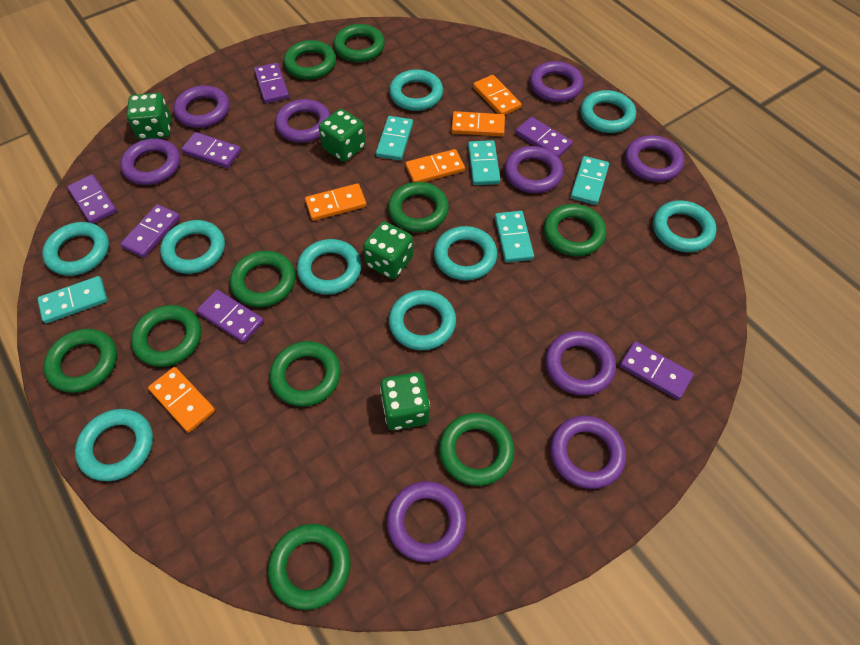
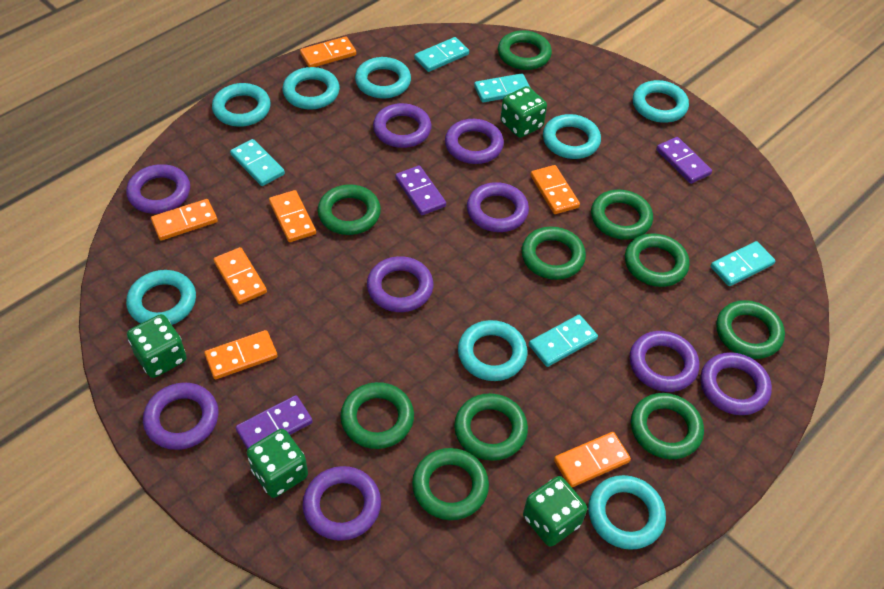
orange domino: 5 -> 7
purple domino: 7 -> 3
turquoise ring: 9 -> 8

